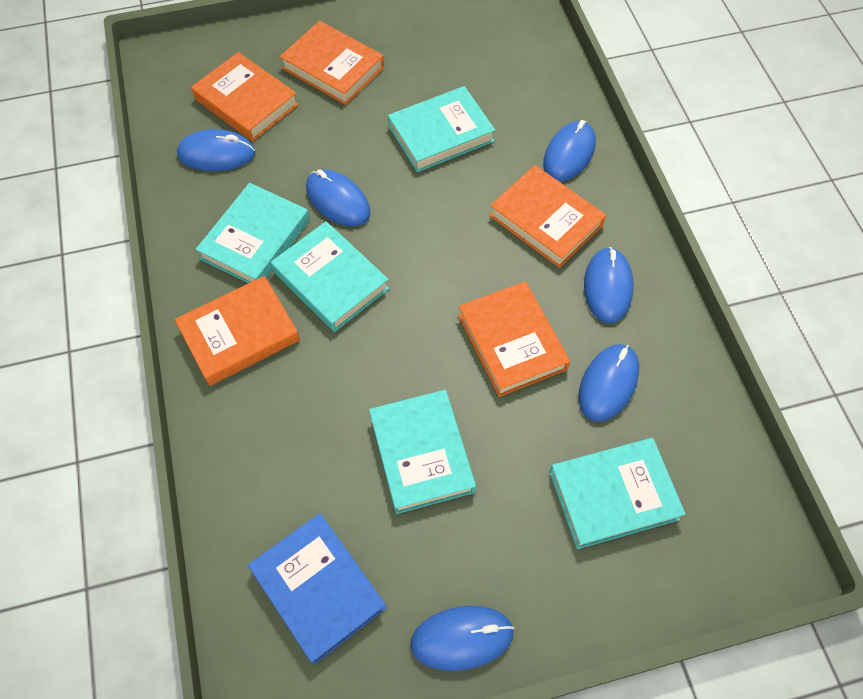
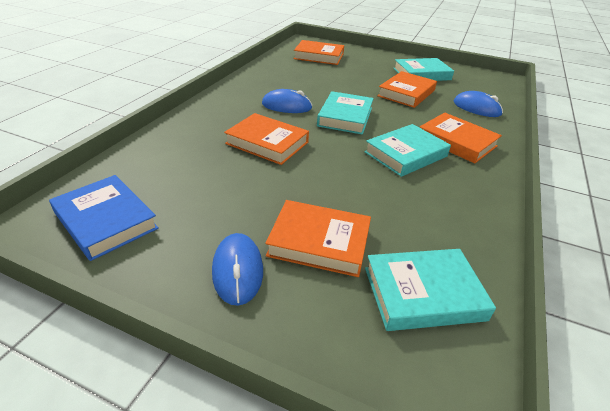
blue mouse: 6 -> 3
turquoise book: 5 -> 4

